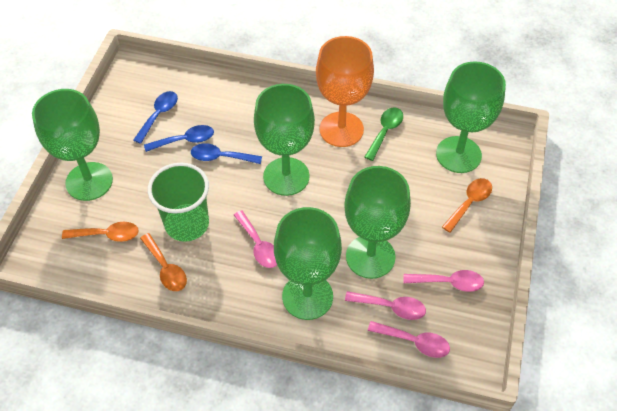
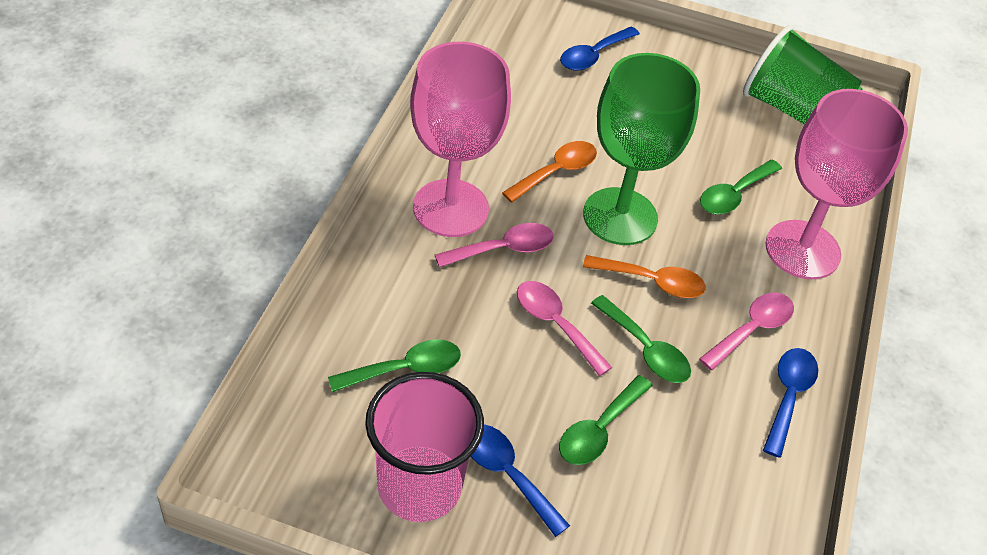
green goblet: 5 -> 1
green spoon: 1 -> 4
orange goblet: 1 -> 0
orange spoon: 3 -> 2
pink cup: 0 -> 1
pink goblet: 0 -> 2
pink spoon: 4 -> 3

